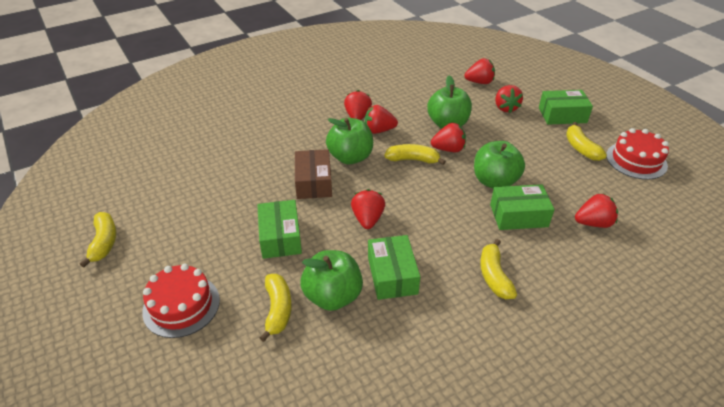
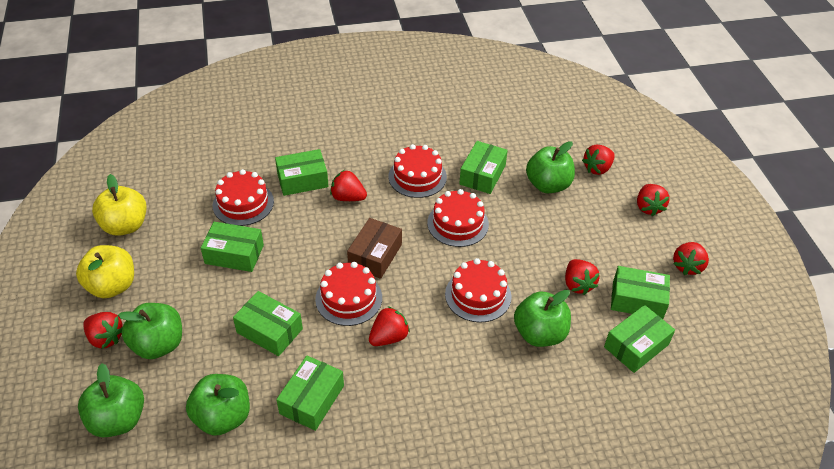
green apple: 4 -> 5
green box: 4 -> 7
red cake: 2 -> 5
yellow apple: 0 -> 2
yellow banana: 5 -> 0

